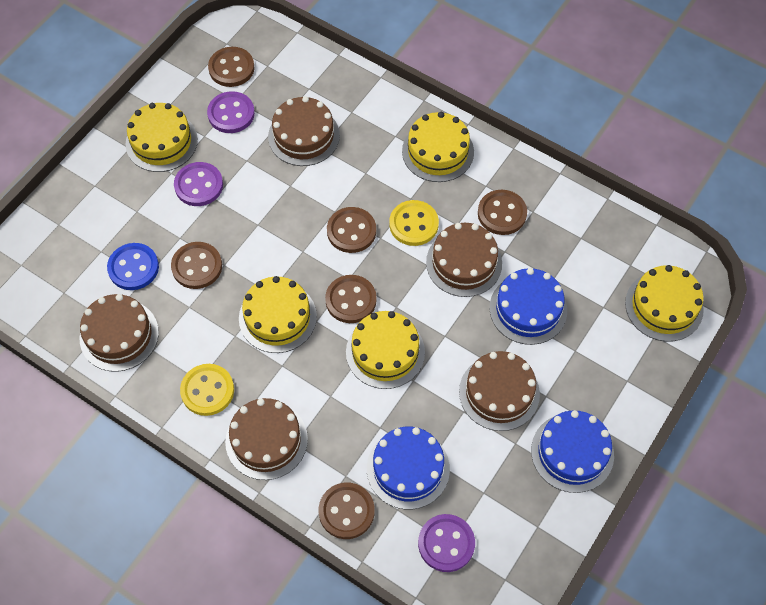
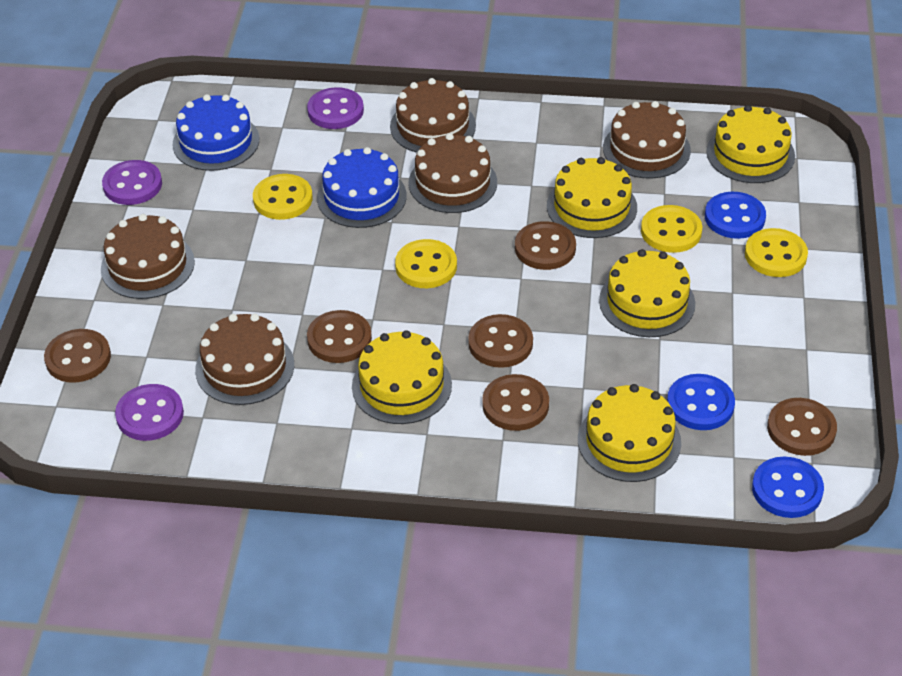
blue button: 1 -> 3
blue cake: 3 -> 2
yellow button: 2 -> 4

